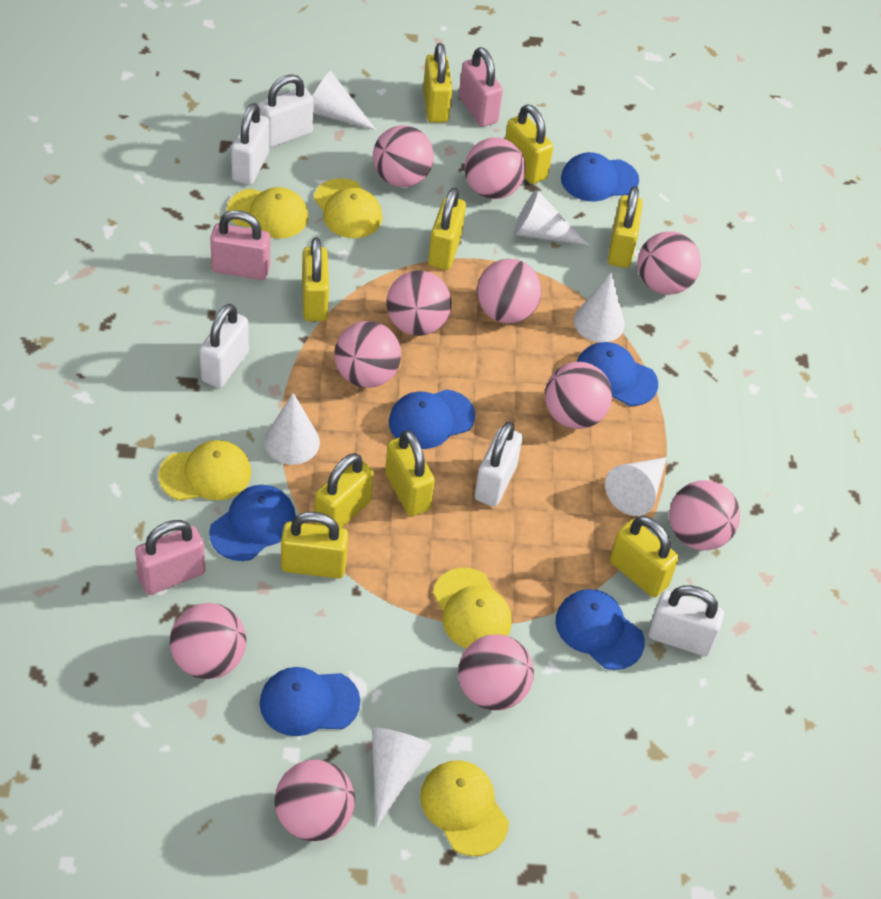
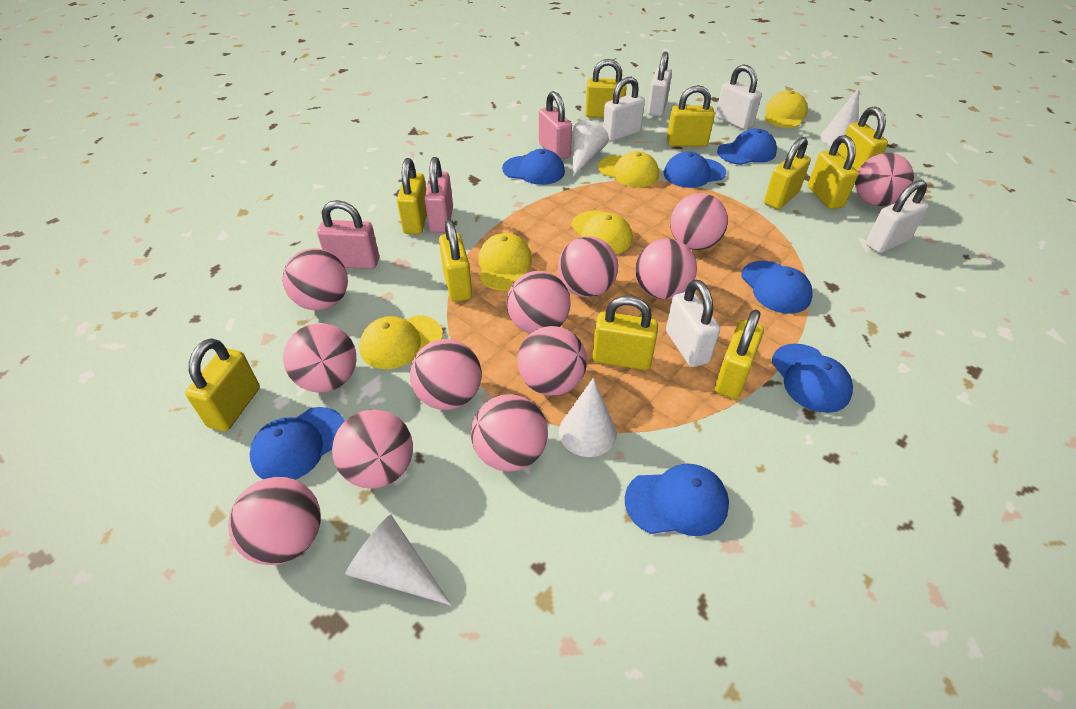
blue cap: 6 -> 7
pink ball: 11 -> 12
white cone: 6 -> 4
yellow padlock: 9 -> 10

